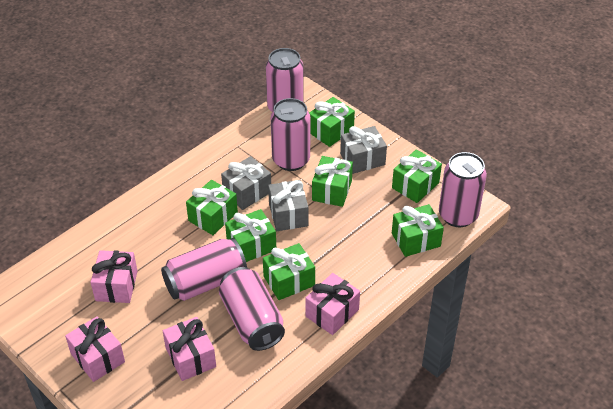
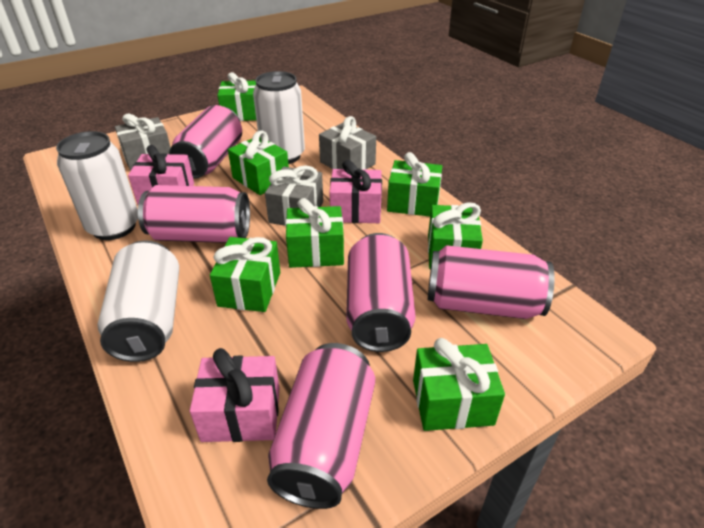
pink gift: 4 -> 3
white can: 0 -> 3

